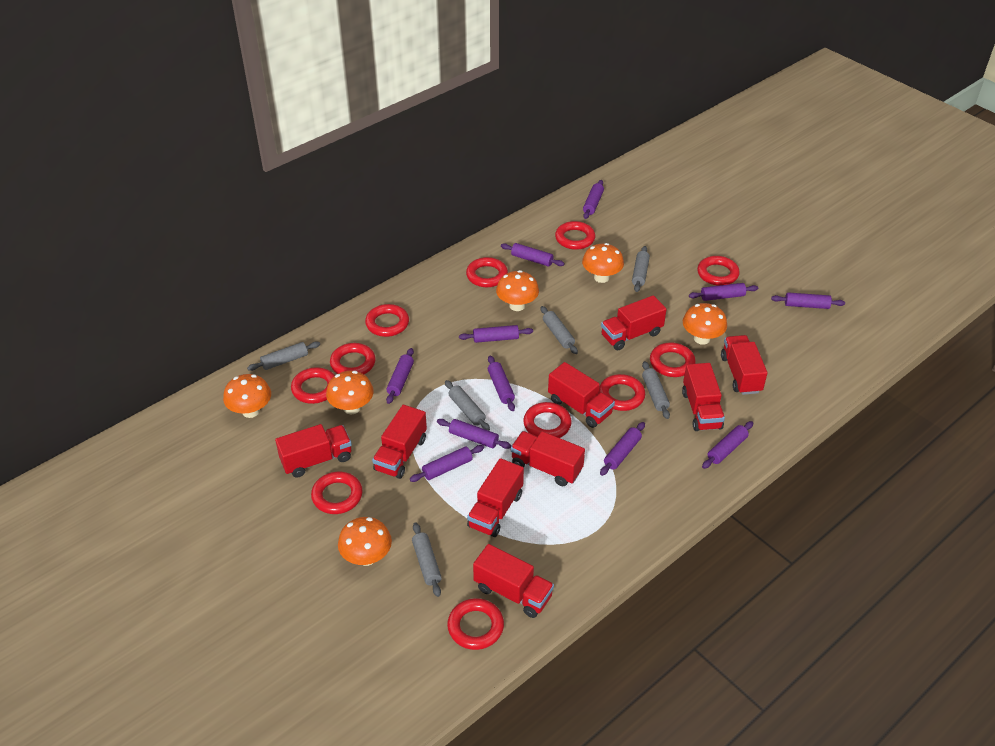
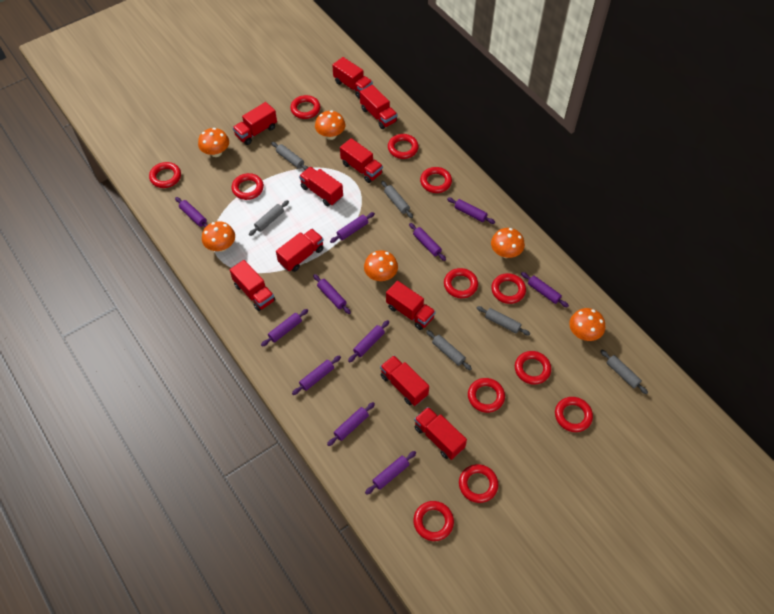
red ring: 11 -> 12
red truck: 9 -> 10

